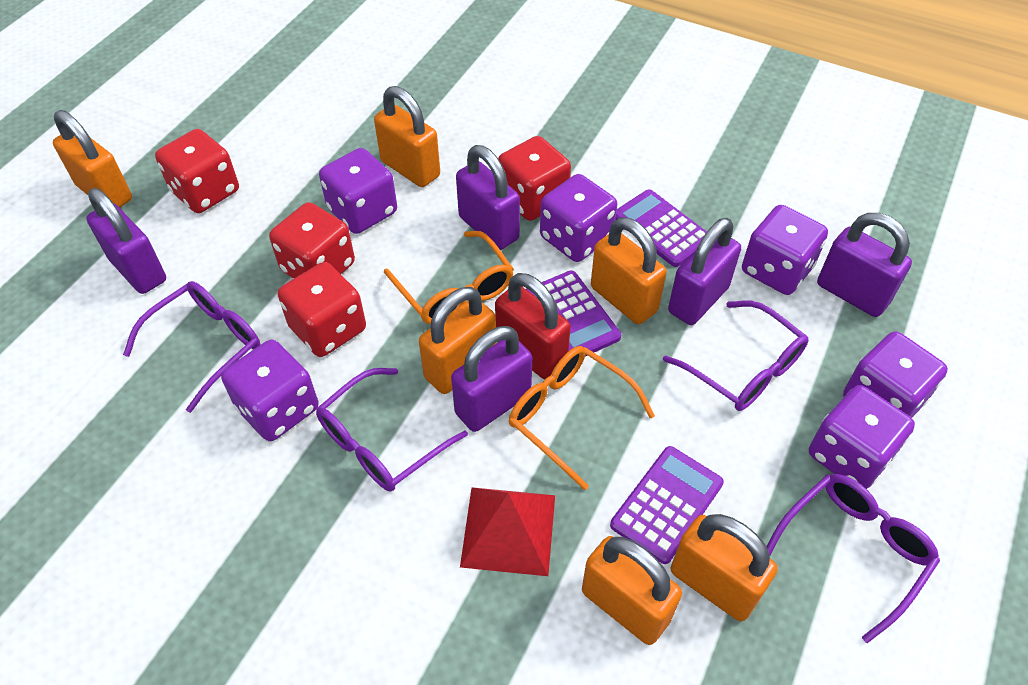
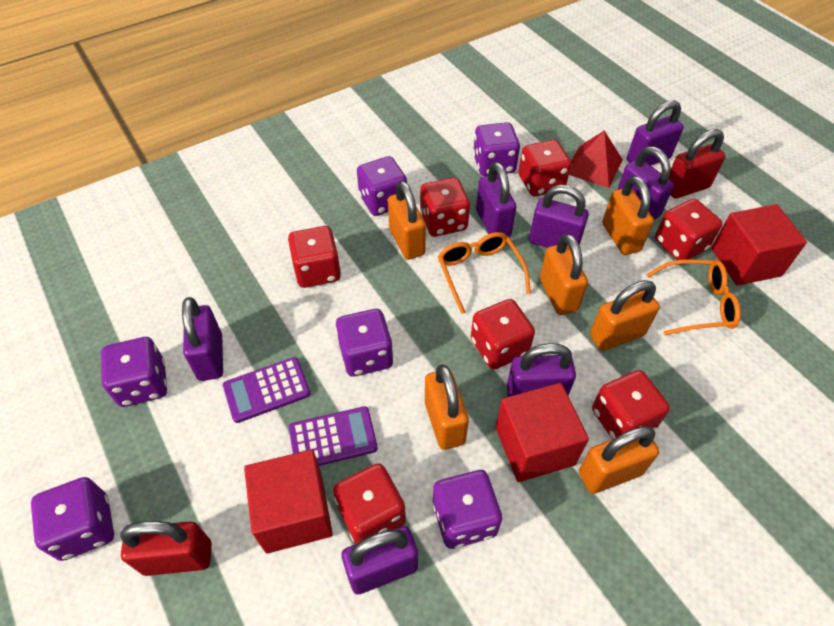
purple calculator: 3 -> 2
purple glasses: 4 -> 0
purple padlock: 5 -> 7
red cube: 0 -> 3
red dice: 4 -> 7
red padlock: 1 -> 2

